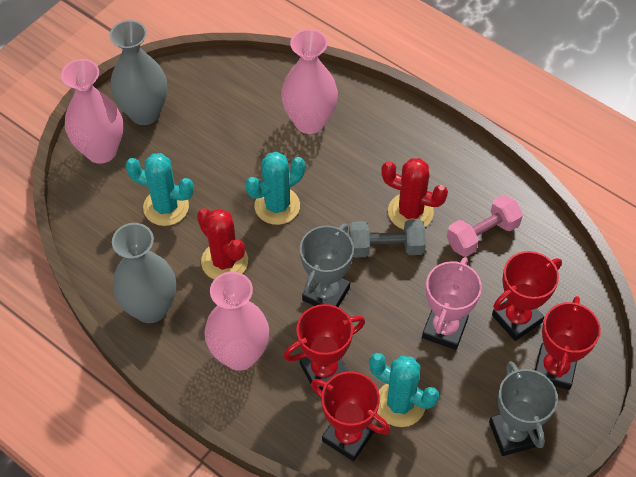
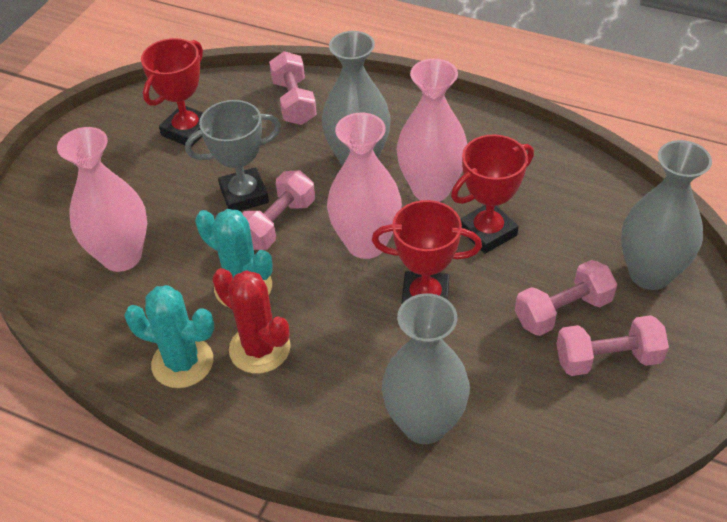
grey dumbbell: 1 -> 0
grey trophy: 2 -> 1
grey vase: 2 -> 3
pink dumbbell: 1 -> 4
pink trophy: 1 -> 0
red cactus: 2 -> 1
red trophy: 4 -> 3
turquoise cactus: 3 -> 2

